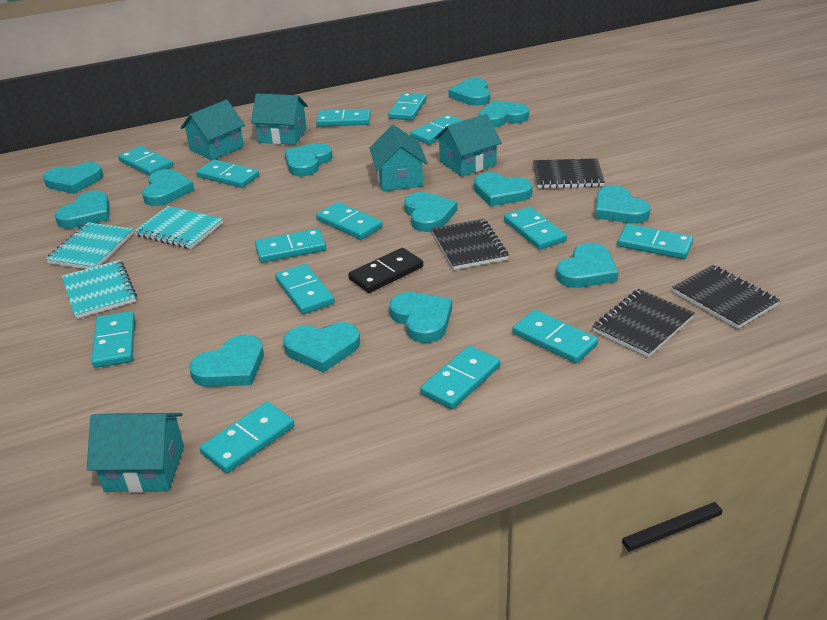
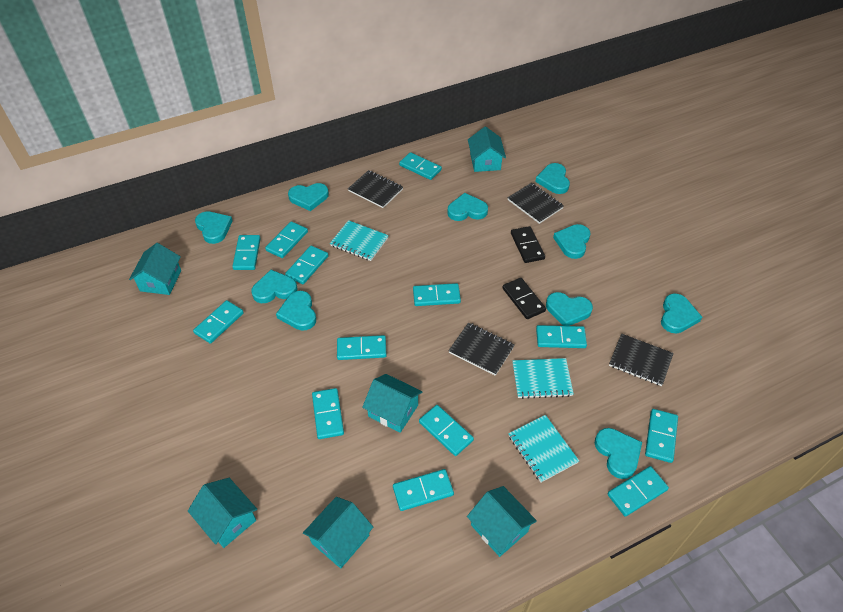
black domino: 1 -> 2
turquoise domino: 14 -> 13
turquoise heart: 13 -> 10
turquoise house: 5 -> 6

